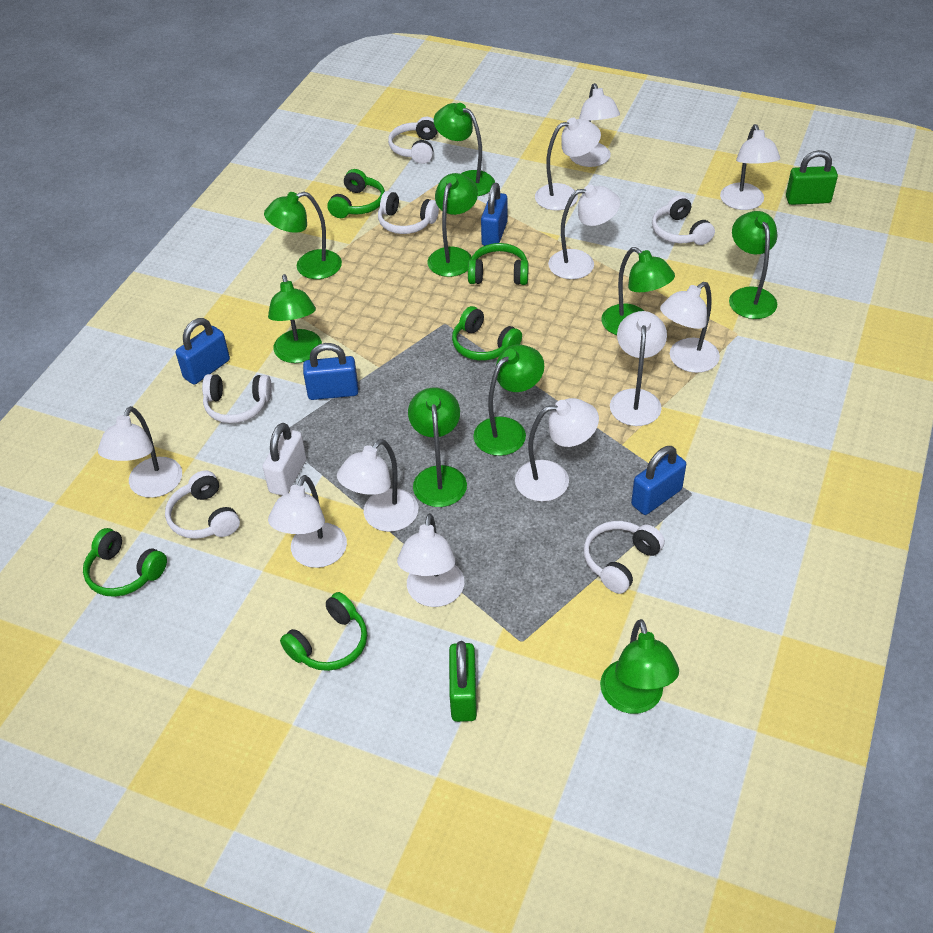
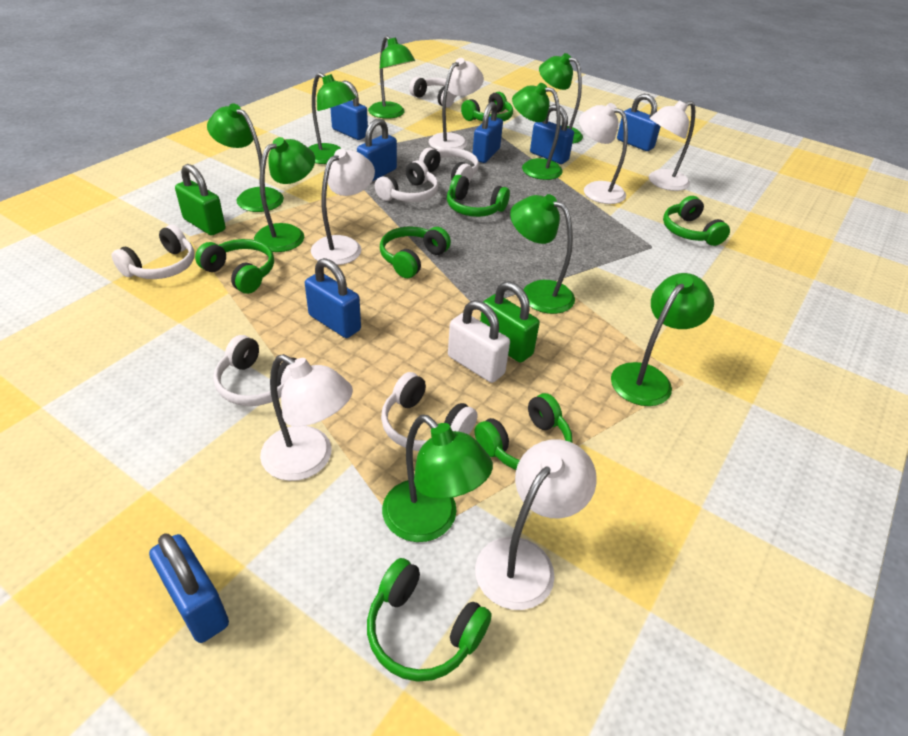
blue padlock: 4 -> 7
green headphones: 5 -> 7
white lamp: 11 -> 6

